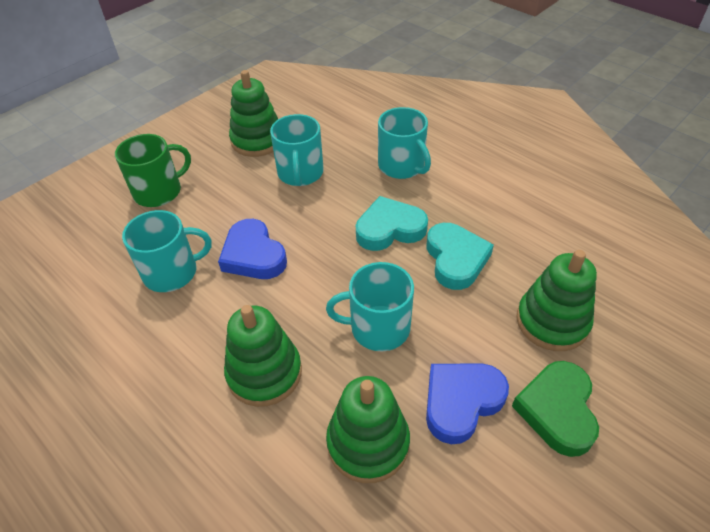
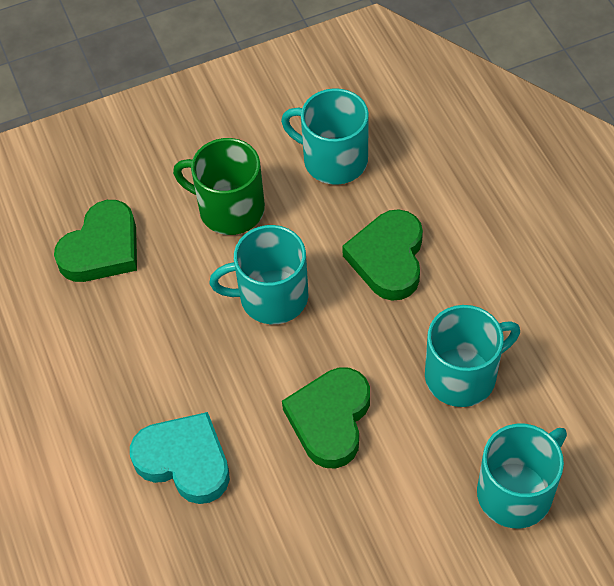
blue heart: 2 -> 0
green heart: 1 -> 3
green stacking toy: 4 -> 0
turquoise heart: 2 -> 1

